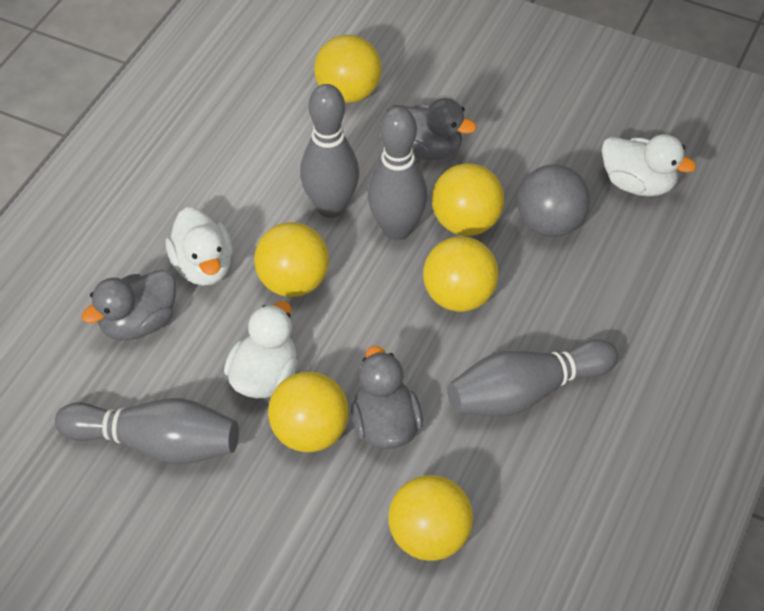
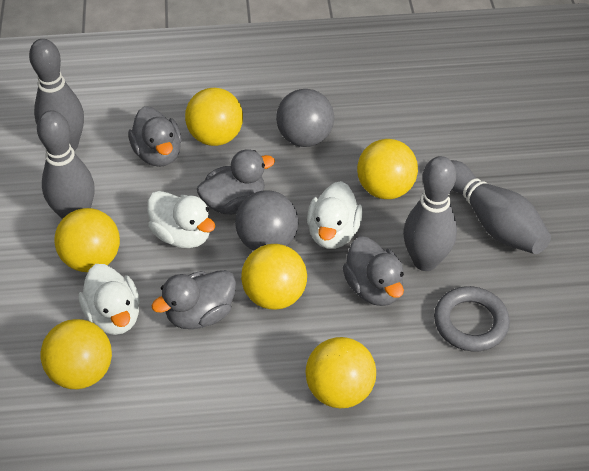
grey ball: 1 -> 2
grey duck: 3 -> 4
grey ring: 0 -> 1

